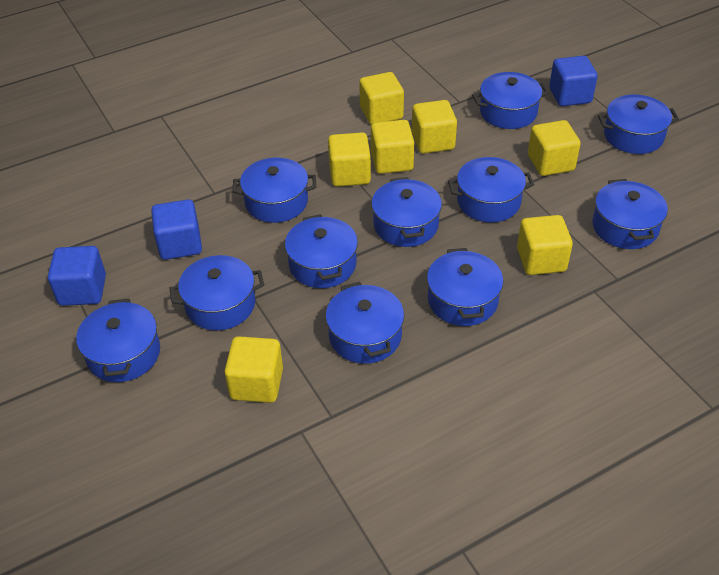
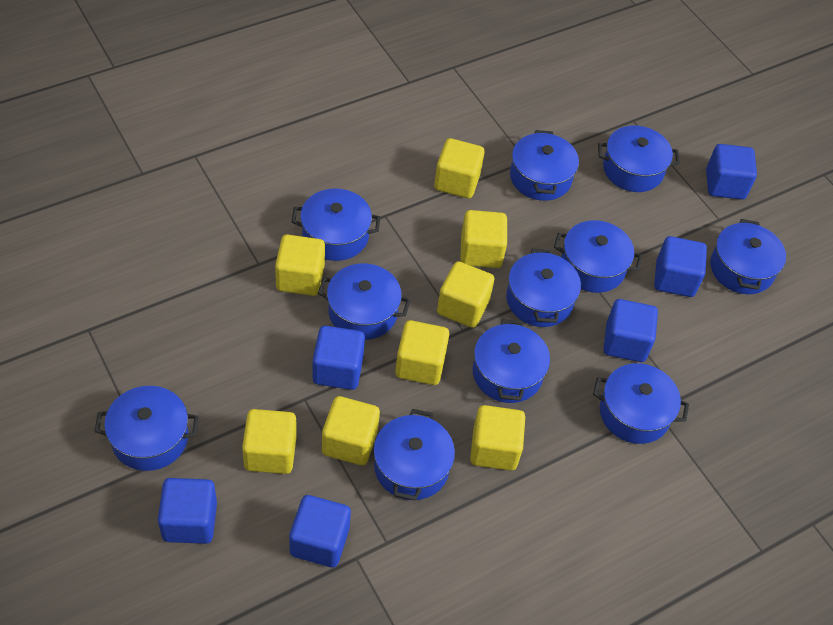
blue cube: 3 -> 6
yellow cube: 7 -> 8

